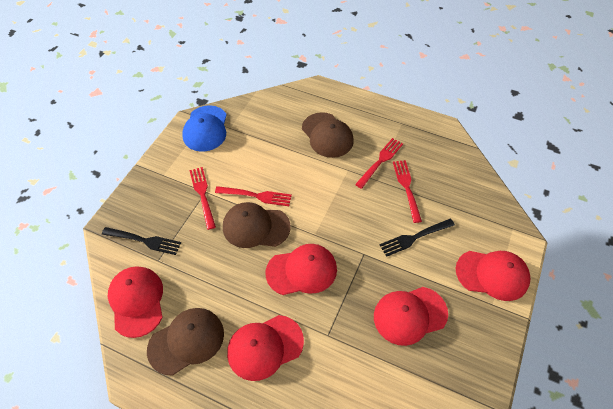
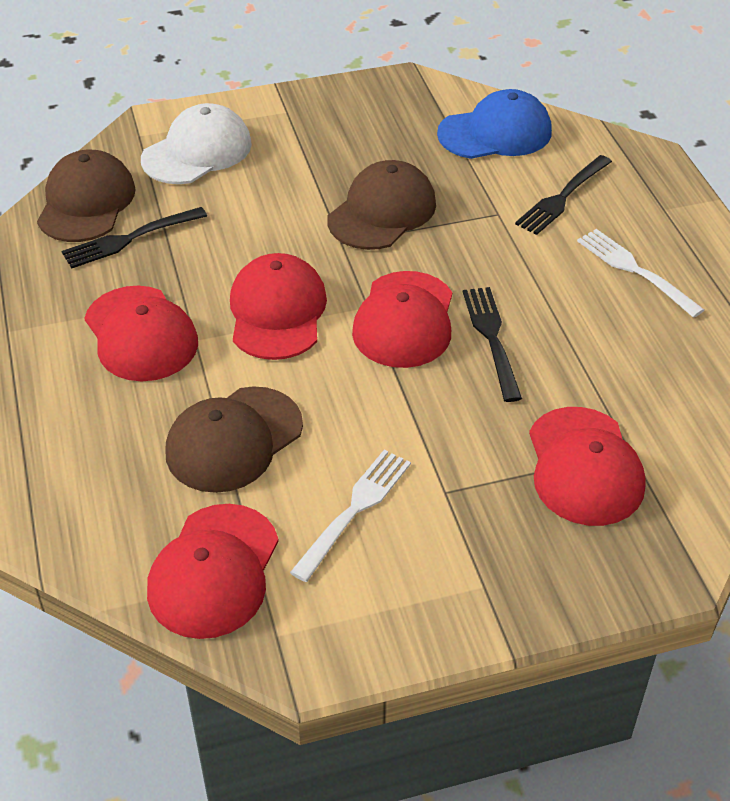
black fork: 2 -> 3
red fork: 4 -> 0
white cap: 0 -> 1
white fork: 0 -> 2

